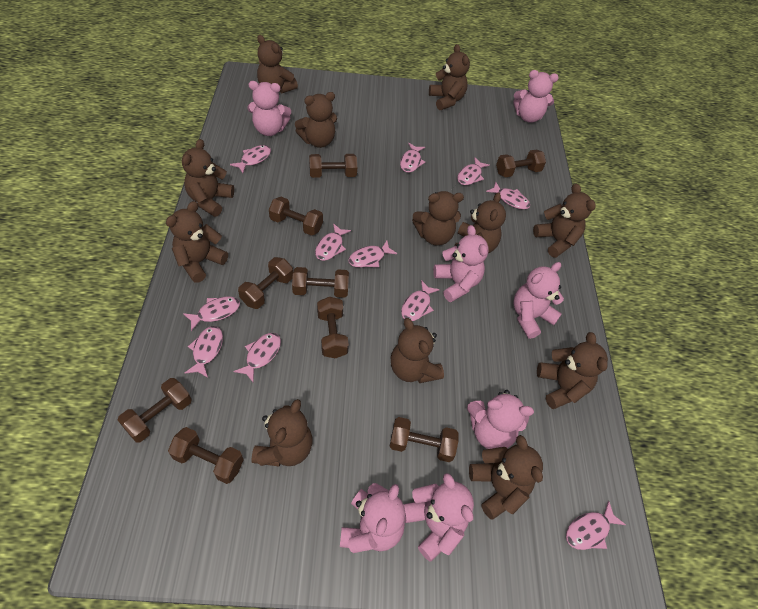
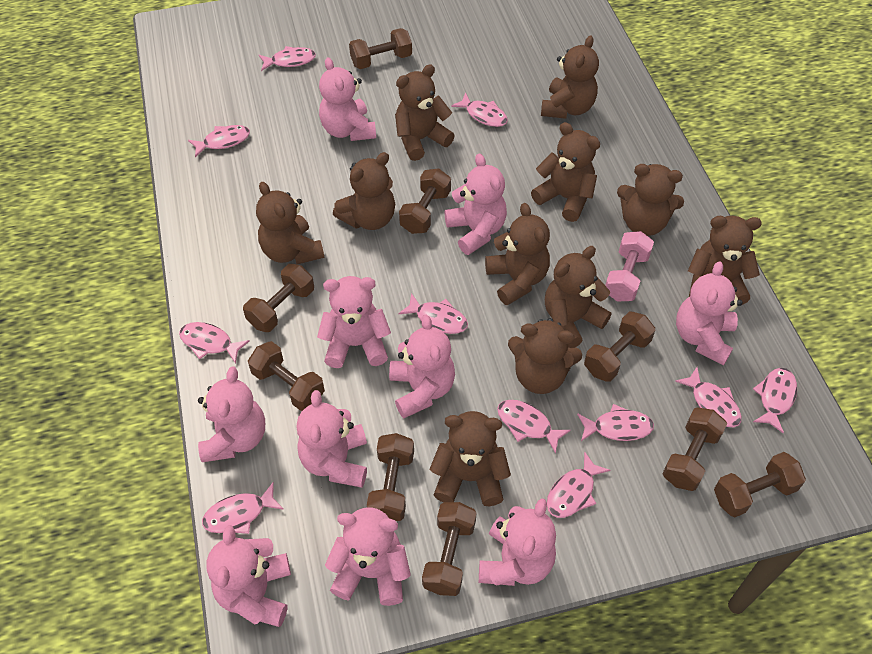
brown teddy bear: 12 -> 11
pink dumbbell: 0 -> 1
pink teddy bear: 7 -> 10

